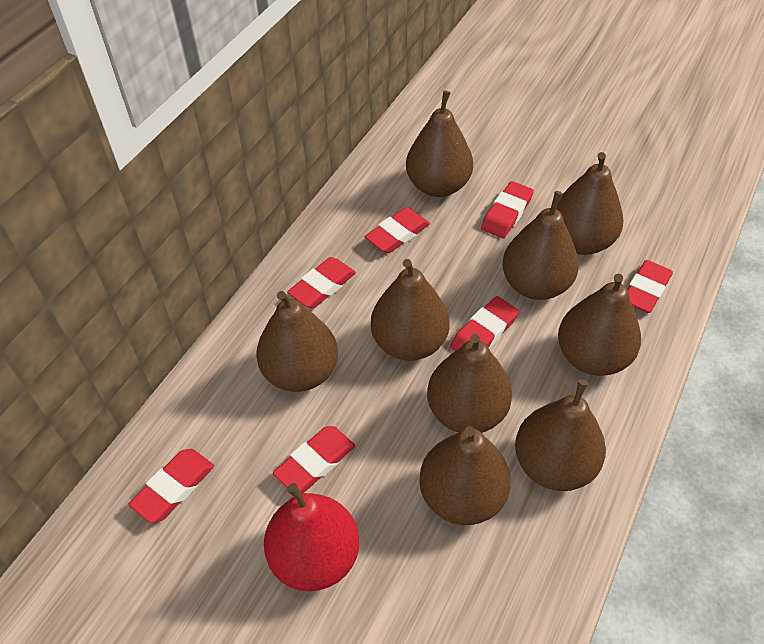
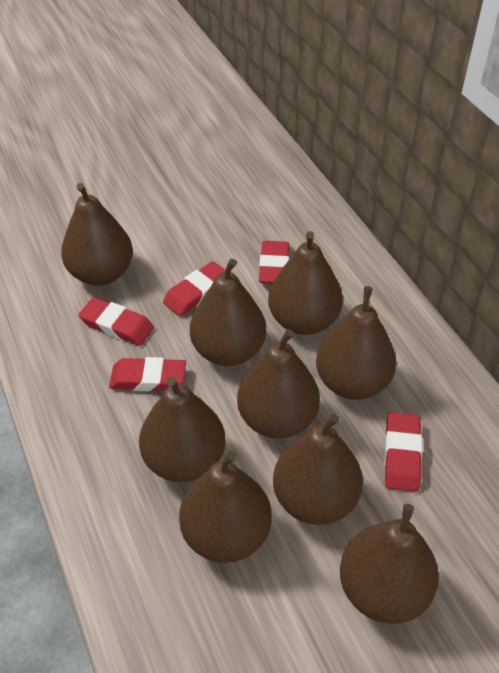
red eraser: 7 -> 5
red pear: 1 -> 0

